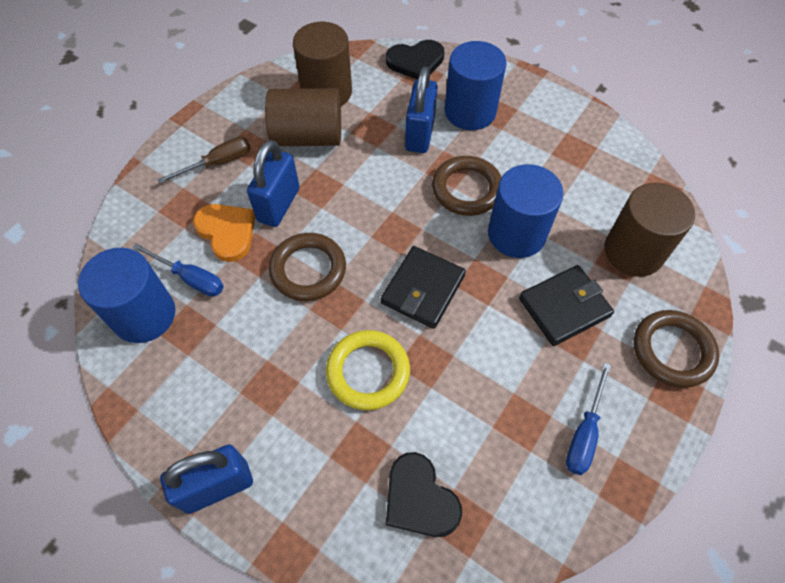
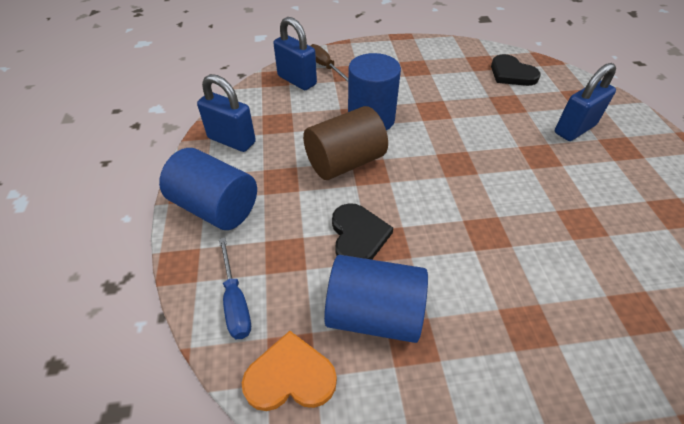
black wallet: 2 -> 0
blue screwdriver: 2 -> 1
brown cylinder: 3 -> 1
brown ring: 3 -> 0
yellow ring: 1 -> 0

